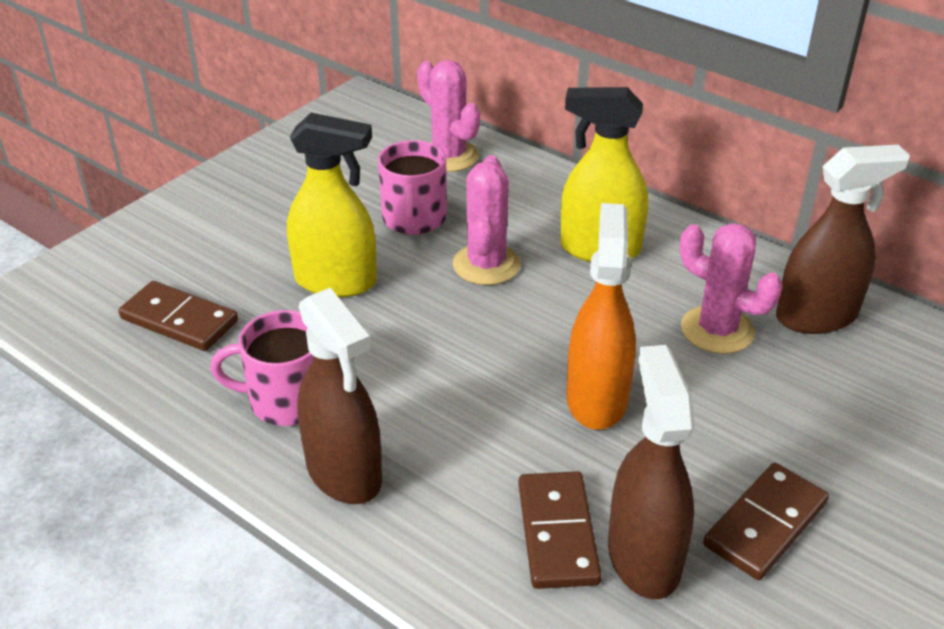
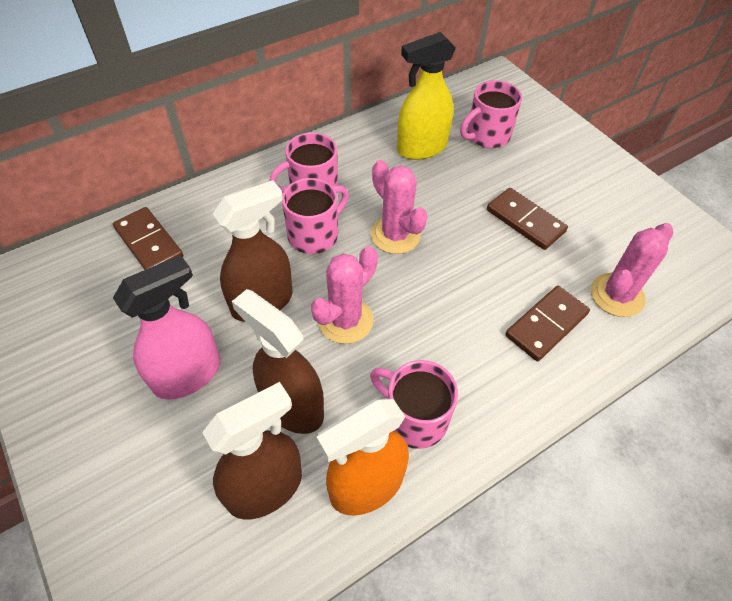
pink mug: 2 -> 4
pink spray bottle: 0 -> 1
yellow spray bottle: 2 -> 1

